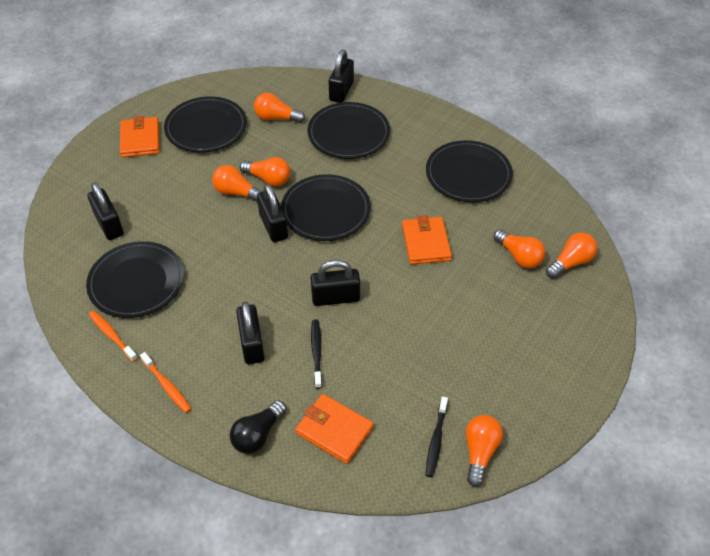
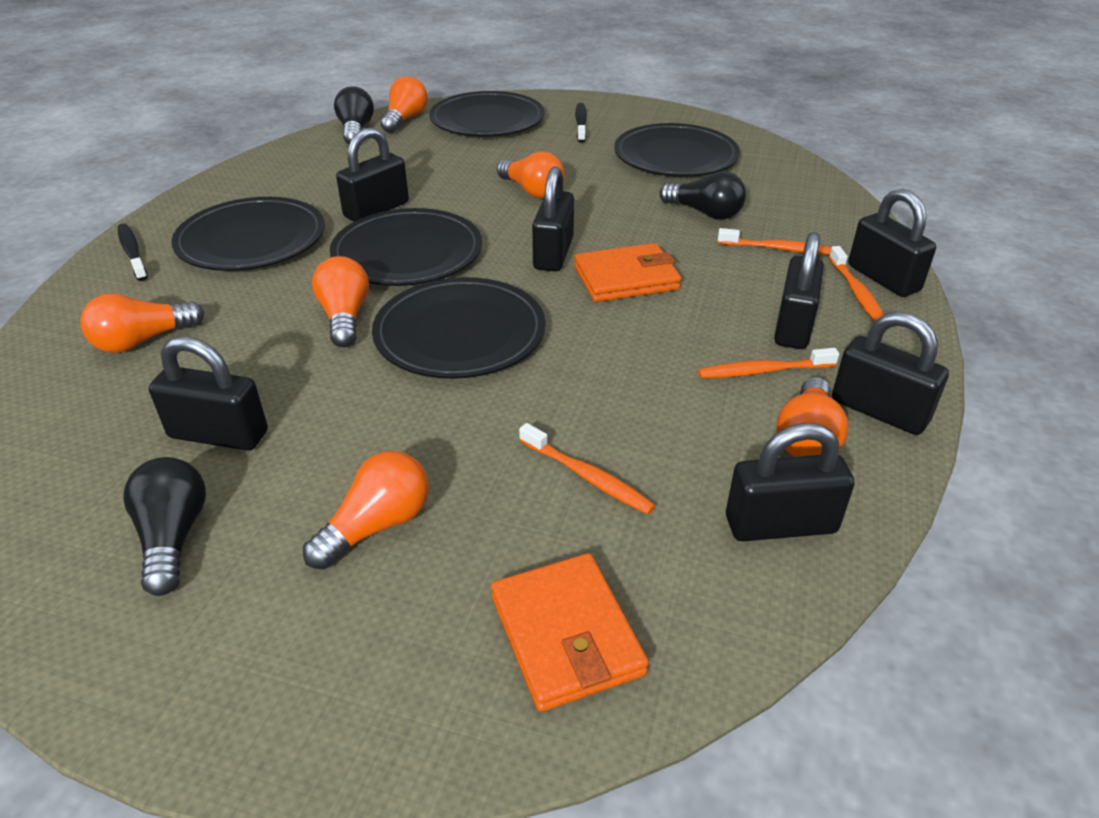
black light bulb: 1 -> 3
black padlock: 5 -> 7
orange toothbrush: 2 -> 4
orange wallet: 3 -> 2

